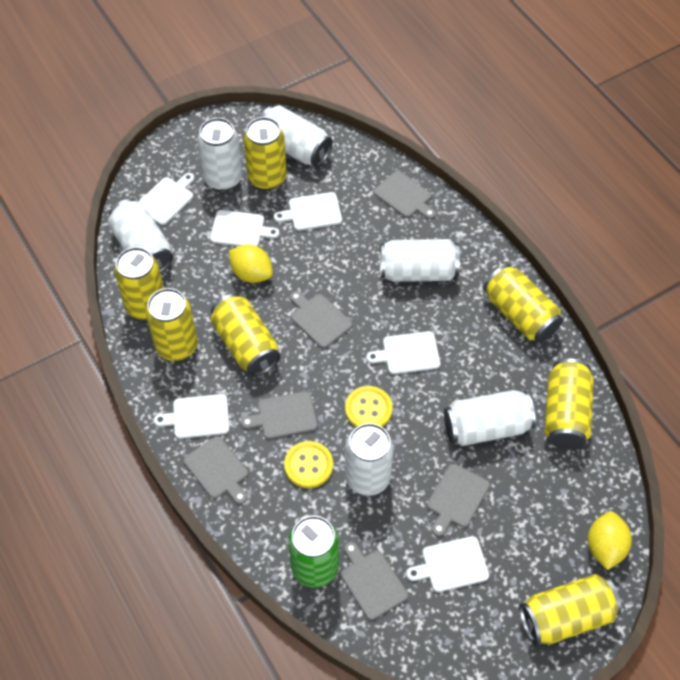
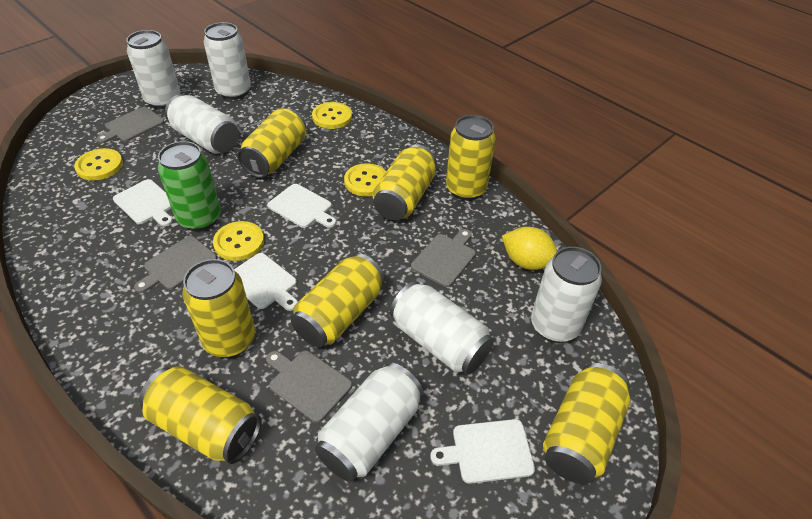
grey cutting board: 6 -> 4
white cutting board: 6 -> 4
yellow button: 2 -> 4
yellow lemon: 2 -> 1

